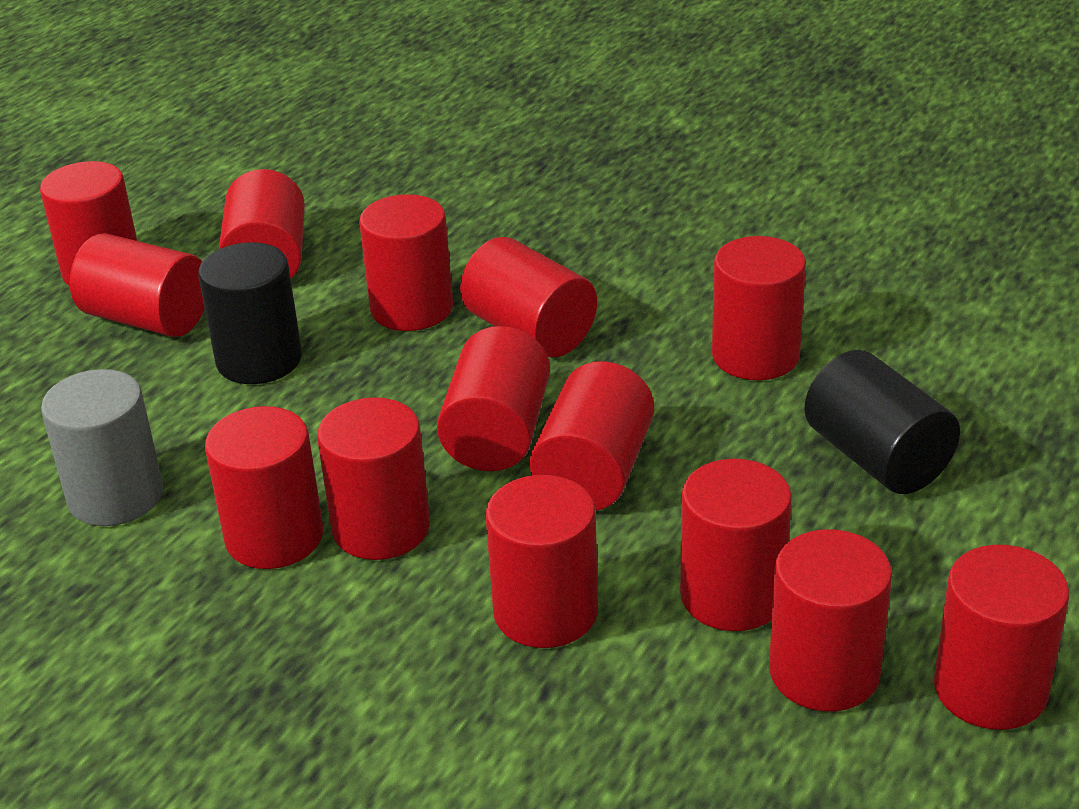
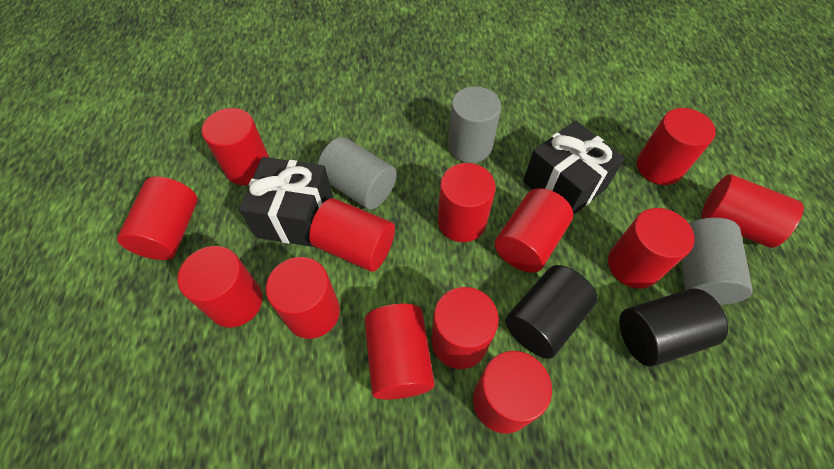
black gift: 0 -> 2
grey cylinder: 1 -> 3
red cylinder: 14 -> 13

